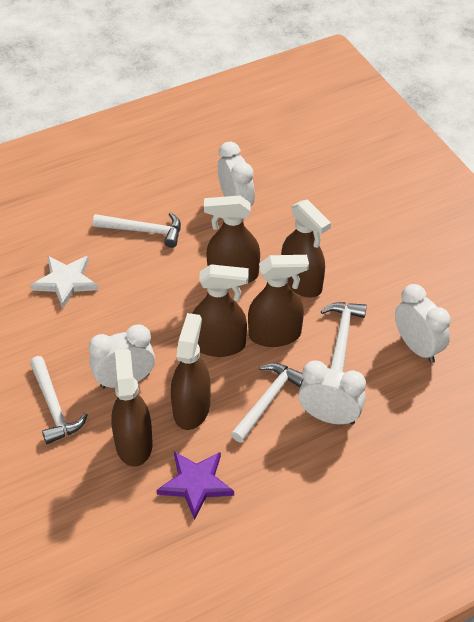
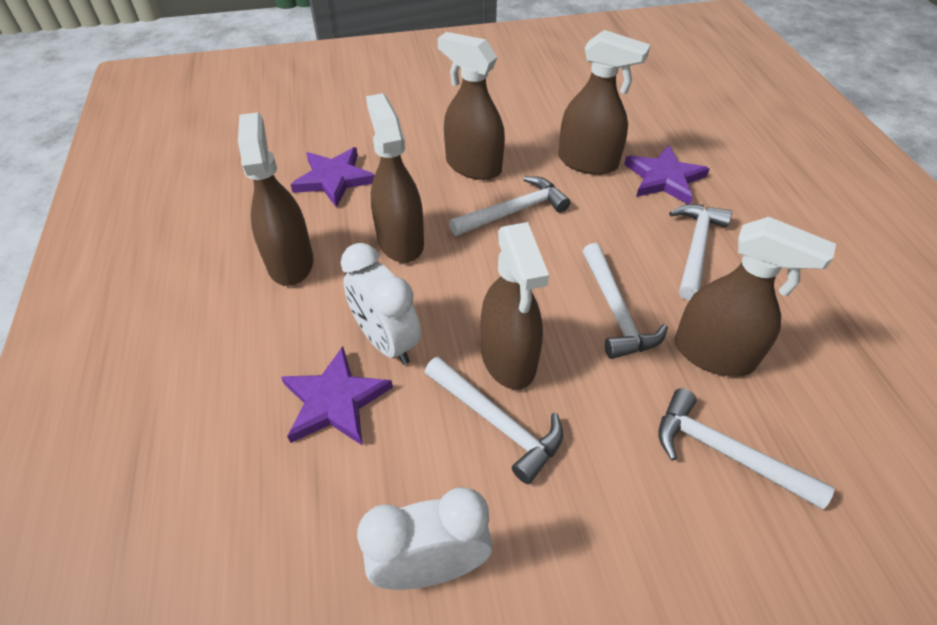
purple star: 1 -> 3
white clock: 4 -> 2
white hammer: 4 -> 5
white star: 1 -> 0

